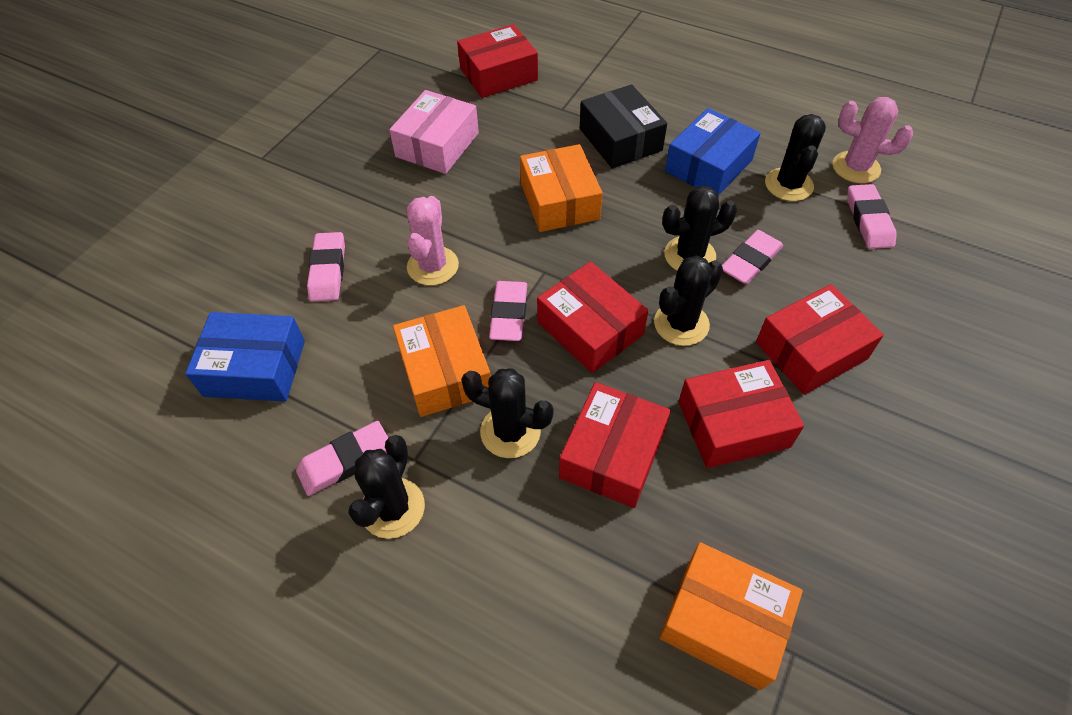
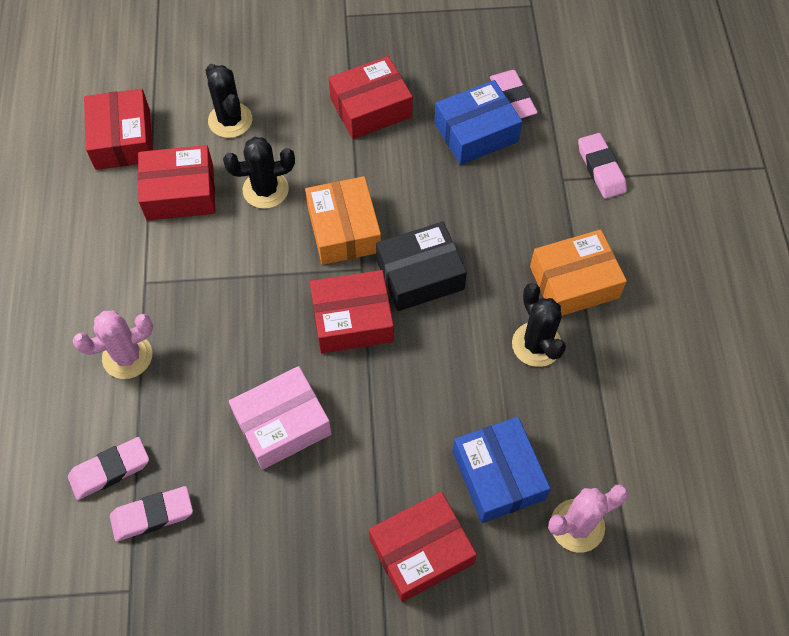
black cactus: 5 -> 3
orange box: 3 -> 2
pink eraser: 5 -> 4

